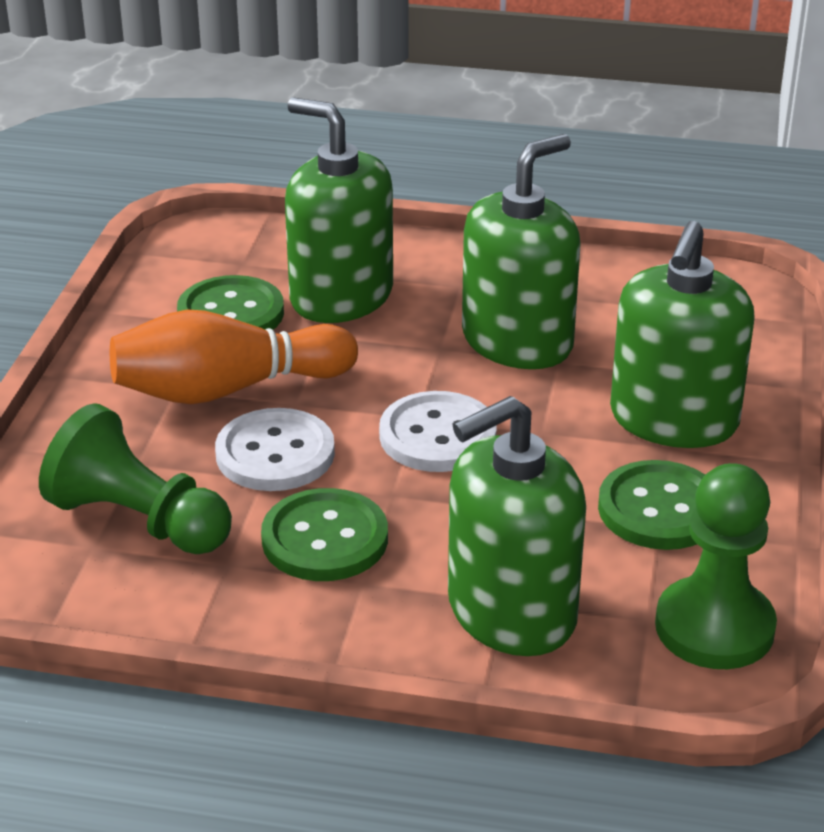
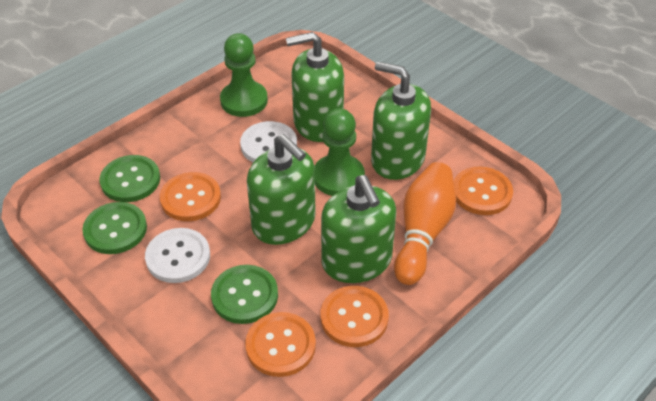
orange button: 0 -> 4

